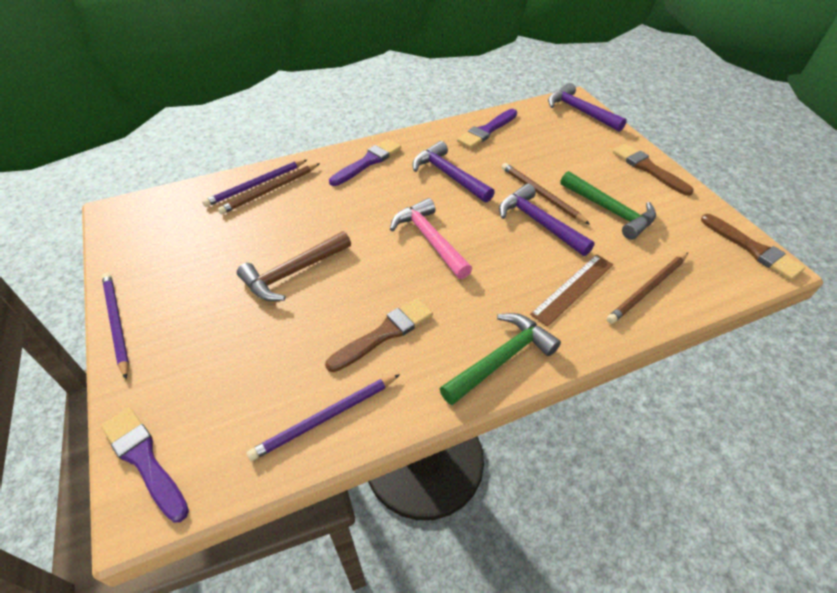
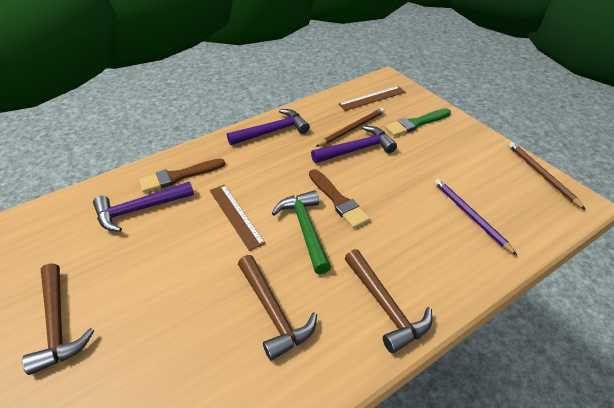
brown brush: 3 -> 2
brown hammer: 1 -> 3
brown pencil: 3 -> 2
brown ruler: 1 -> 2
green brush: 0 -> 1
green hammer: 2 -> 1
pink hammer: 1 -> 0
purple brush: 3 -> 0
purple pencil: 3 -> 1

